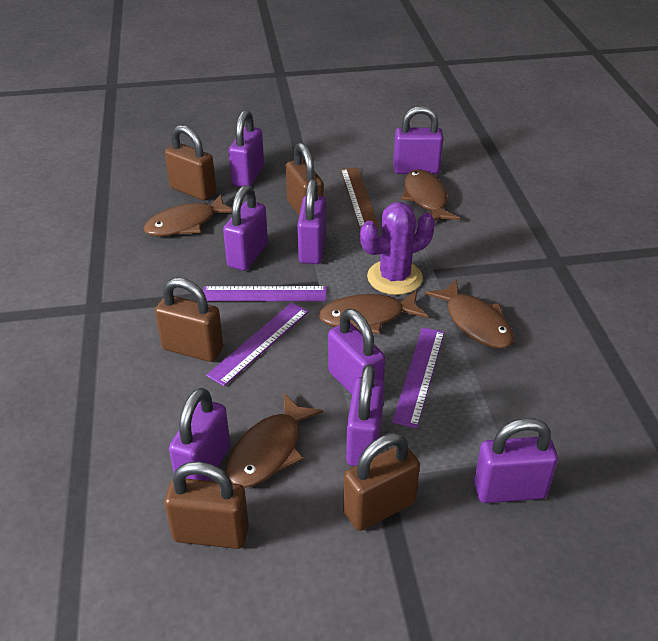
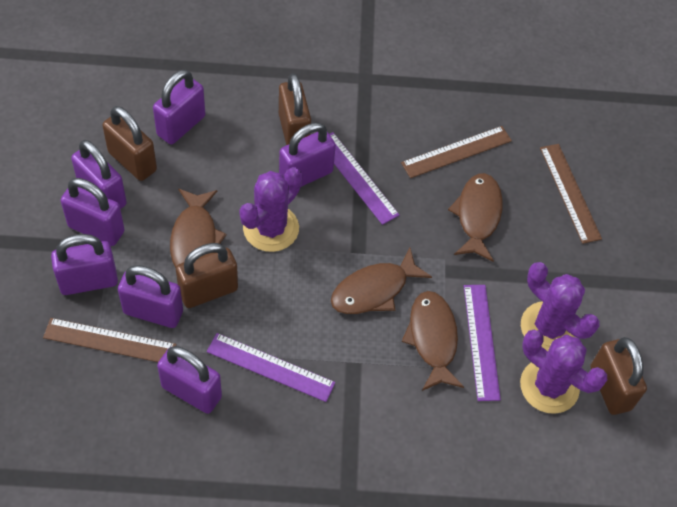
brown fish: 5 -> 4
brown padlock: 5 -> 4
brown ruler: 1 -> 3
purple cactus: 1 -> 3
purple padlock: 8 -> 7

